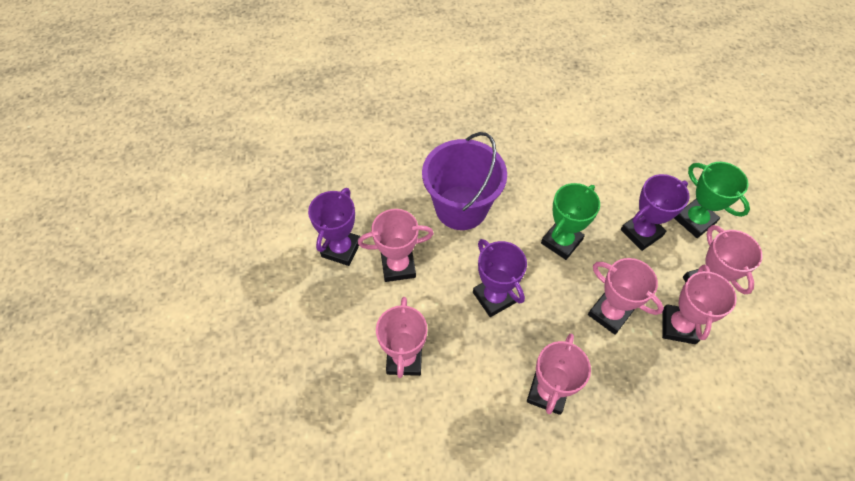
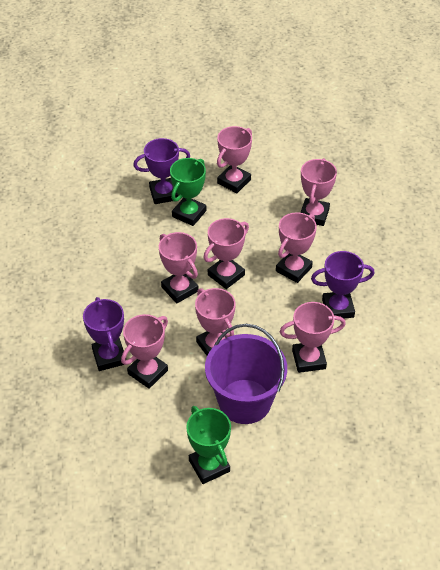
pink trophy: 6 -> 8

